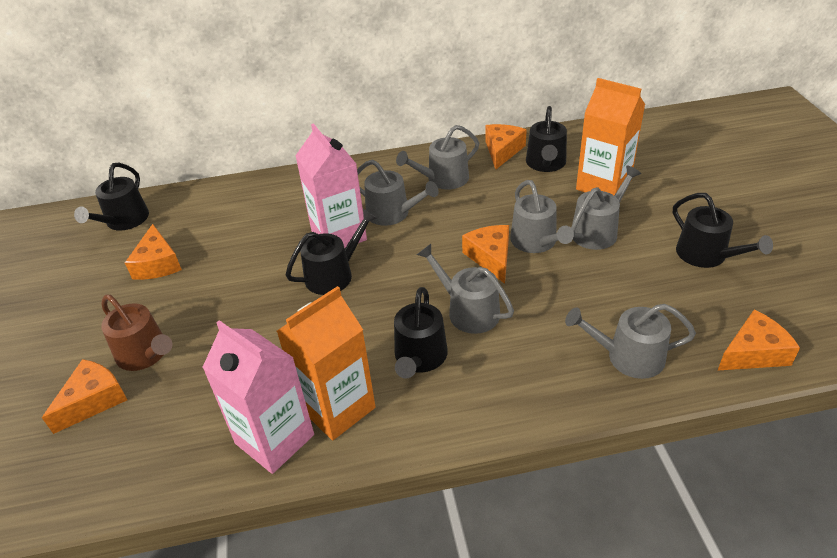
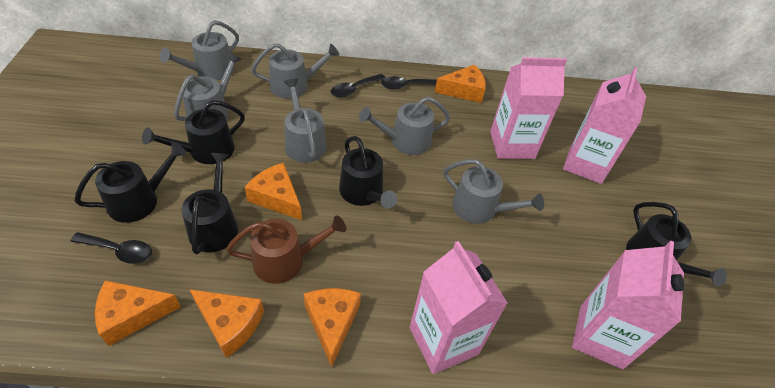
black spoon: 0 -> 3
orange carton: 2 -> 0
pink carton: 2 -> 4

